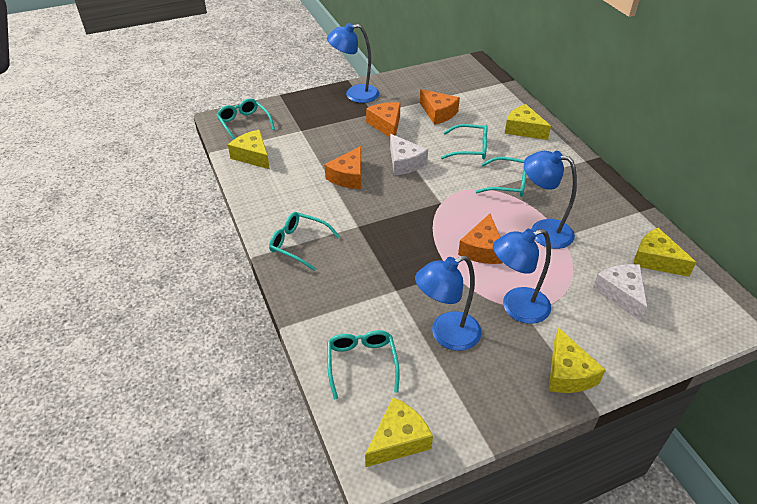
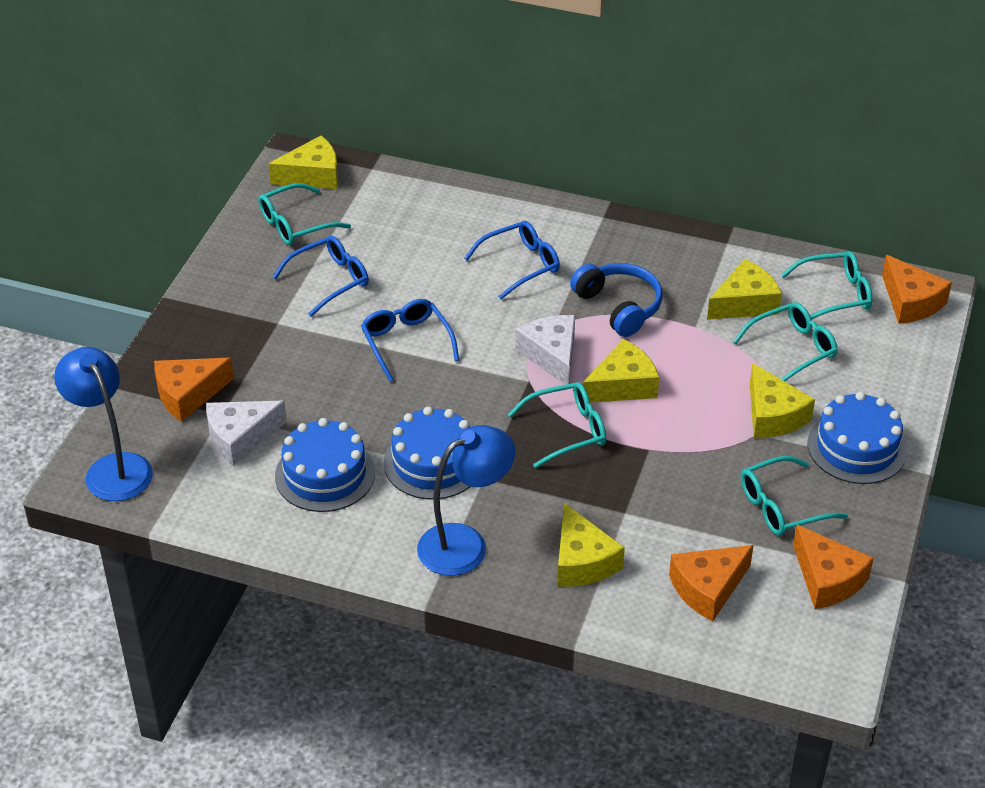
blue cake: 0 -> 3
blue glasses: 0 -> 3
blue headphones: 0 -> 1
blue lamp: 4 -> 2

